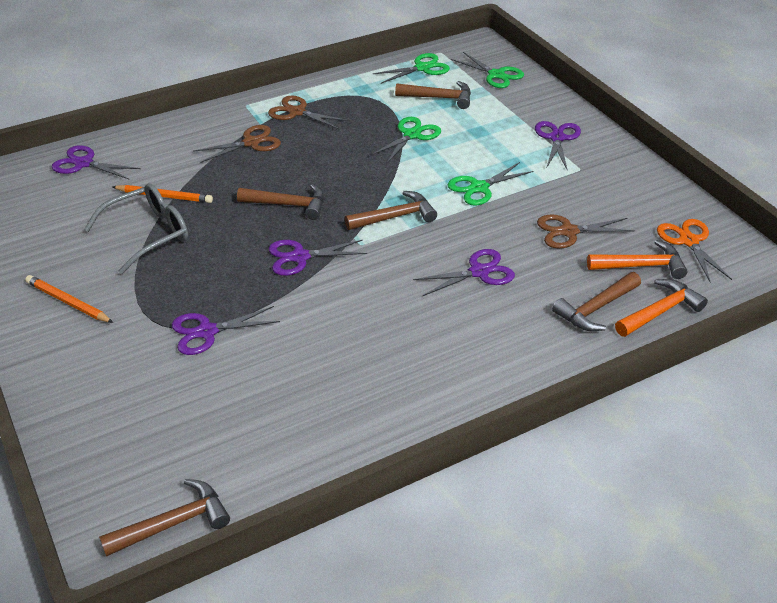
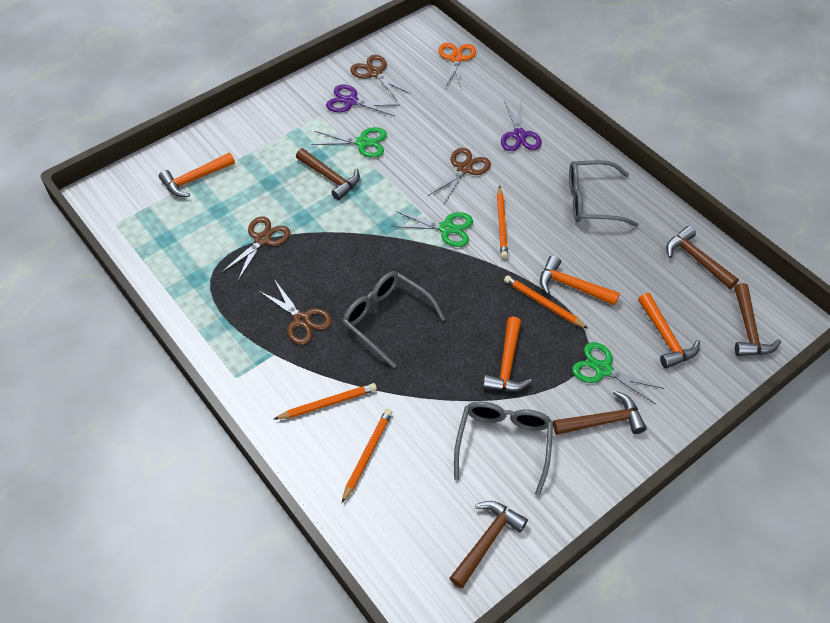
brown scissors: 3 -> 4
green scissors: 4 -> 3
grey glasses: 1 -> 3
orange hammer: 2 -> 4
orange pencil: 2 -> 4
purple scissors: 5 -> 2

